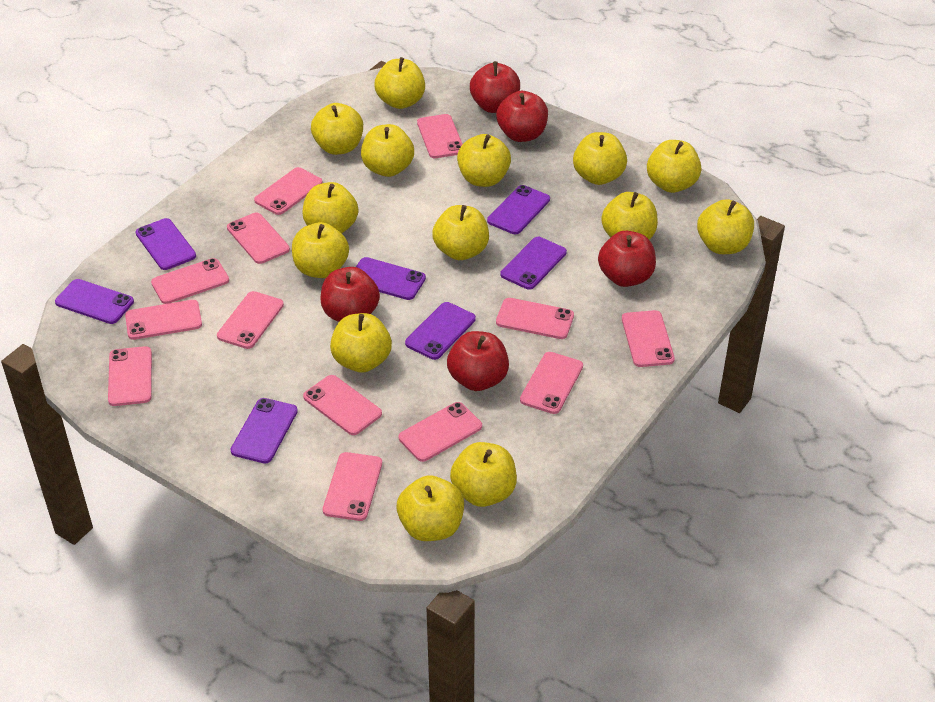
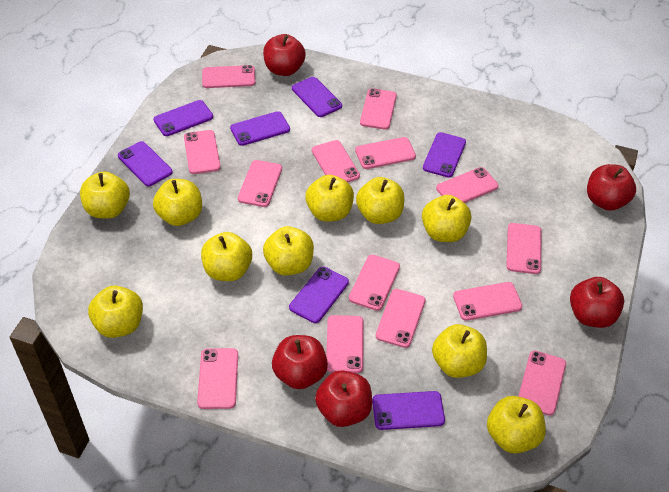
pink phone: 13 -> 14
yellow apple: 14 -> 10

